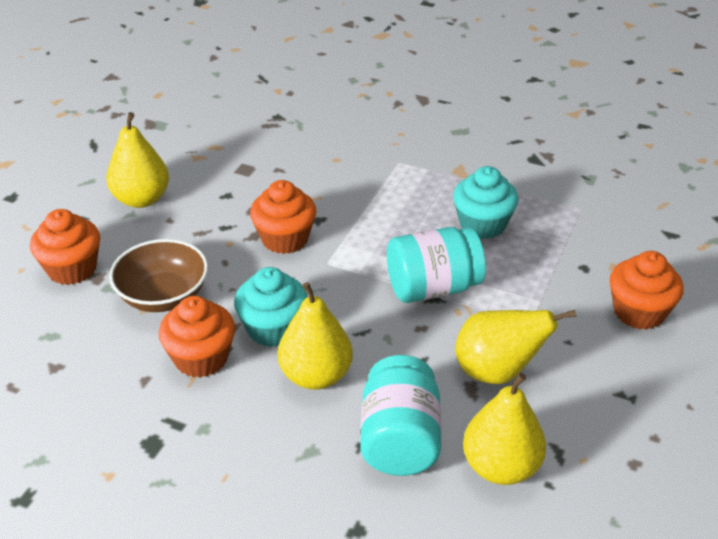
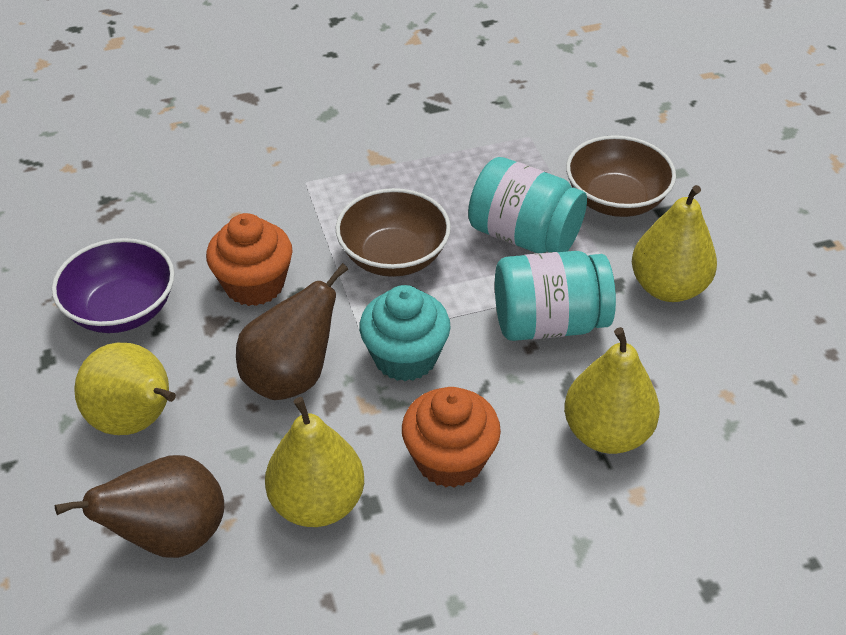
brown bowl: 1 -> 2
brown pear: 0 -> 2
orange cupcake: 4 -> 2
purple bowl: 0 -> 1
turquoise cupcake: 2 -> 1

